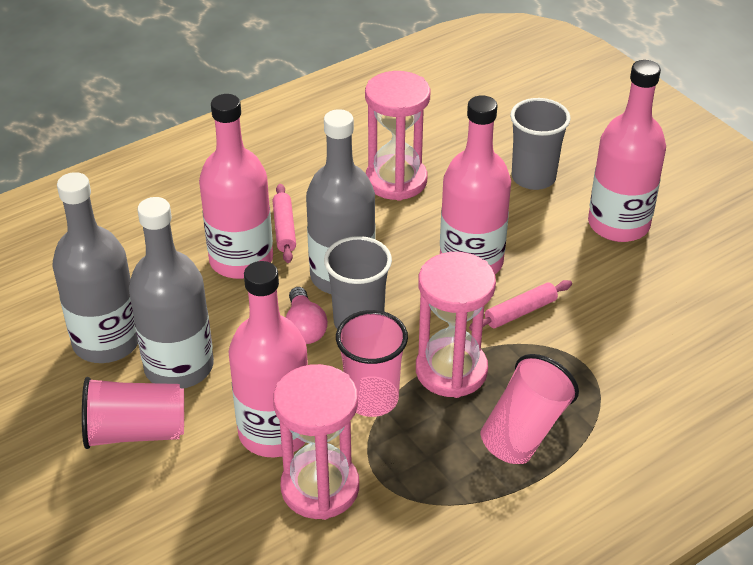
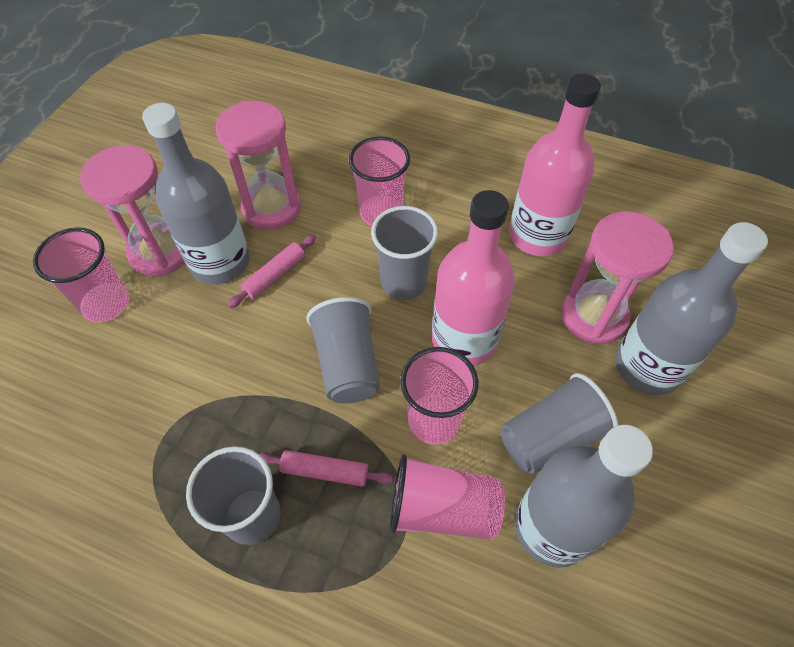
grey cup: 2 -> 4
pink bottle: 4 -> 2
pink cup: 3 -> 4
pink light bulb: 1 -> 0

